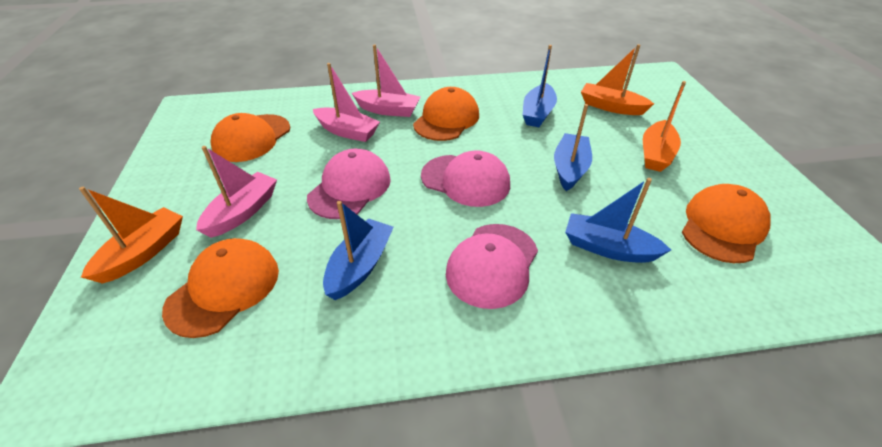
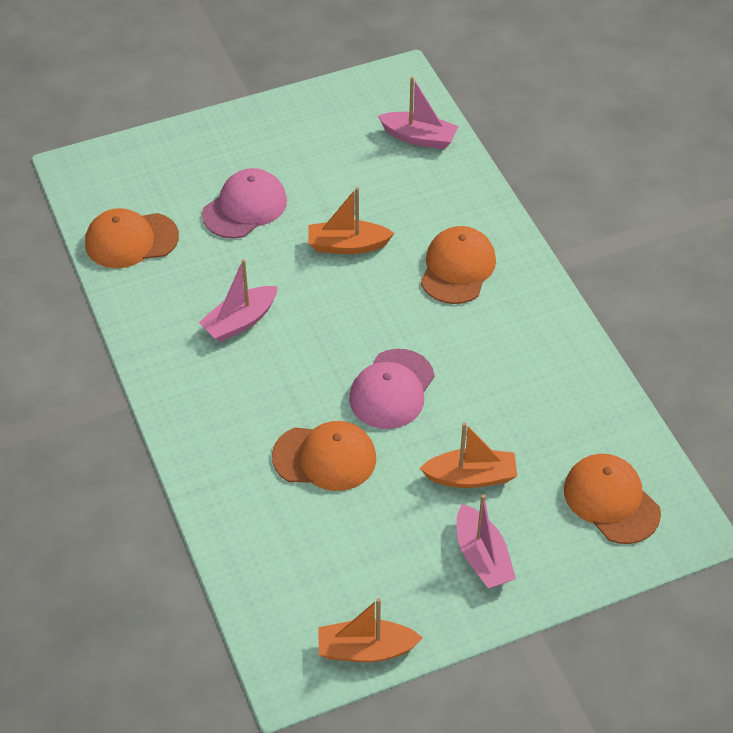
blue boat: 4 -> 0
pink cap: 3 -> 2

